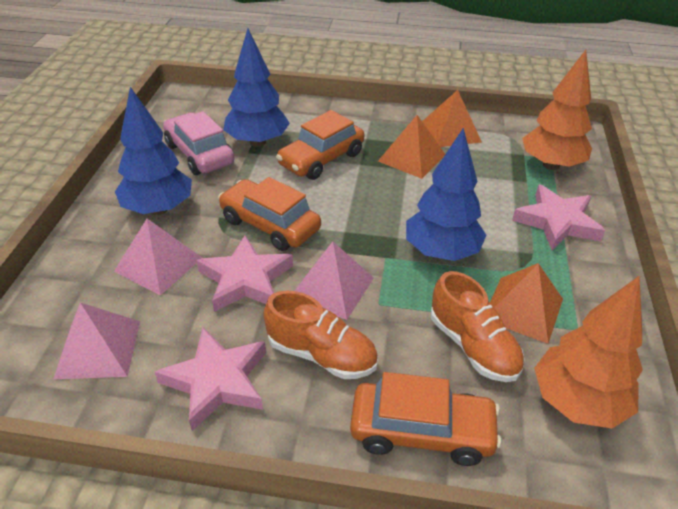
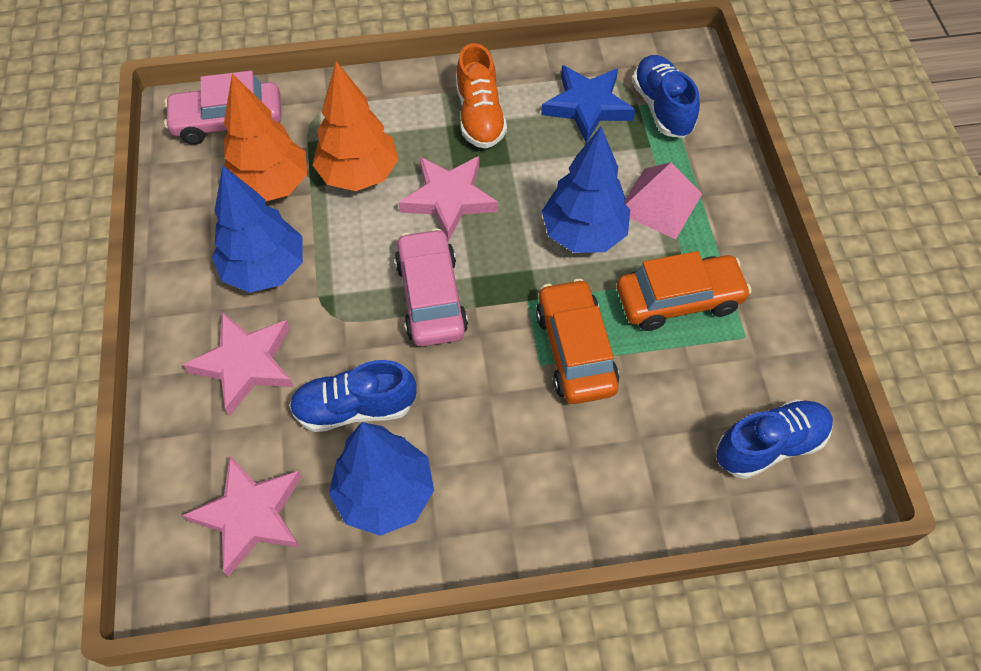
blue shoe: 0 -> 3
blue star: 0 -> 1
orange car: 3 -> 2
orange pyramid: 3 -> 0
orange shoe: 2 -> 1
pink car: 1 -> 2
pink pyramid: 3 -> 1

